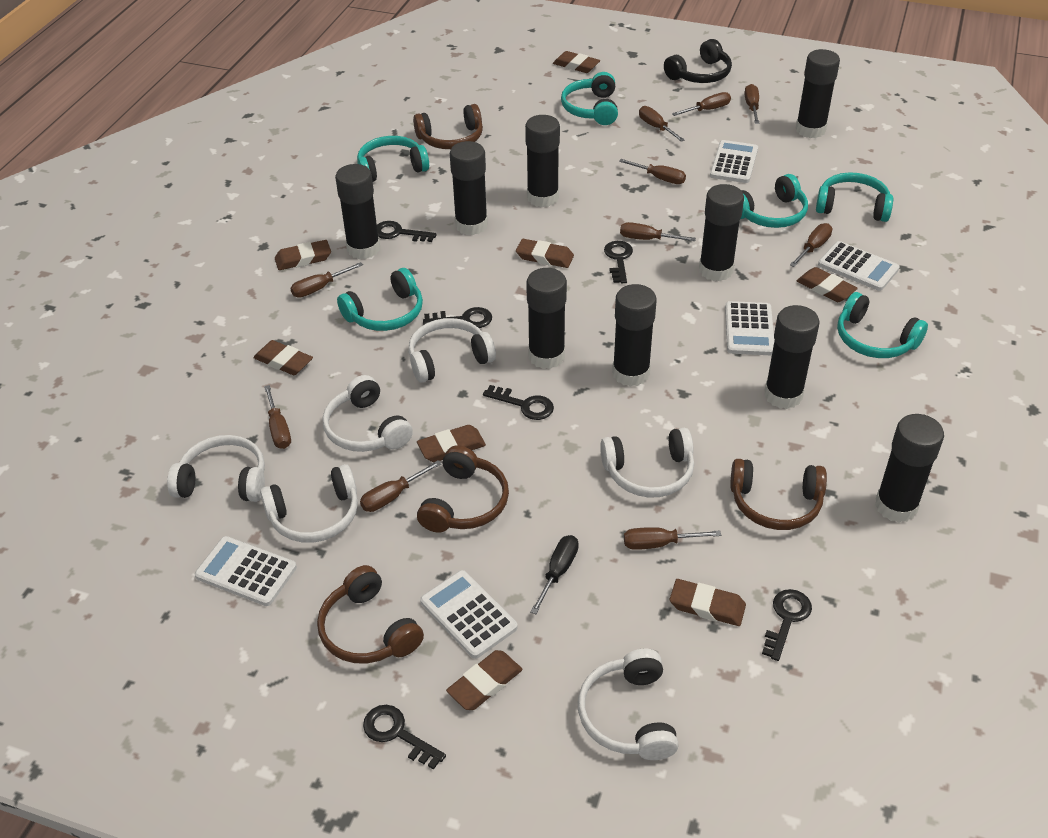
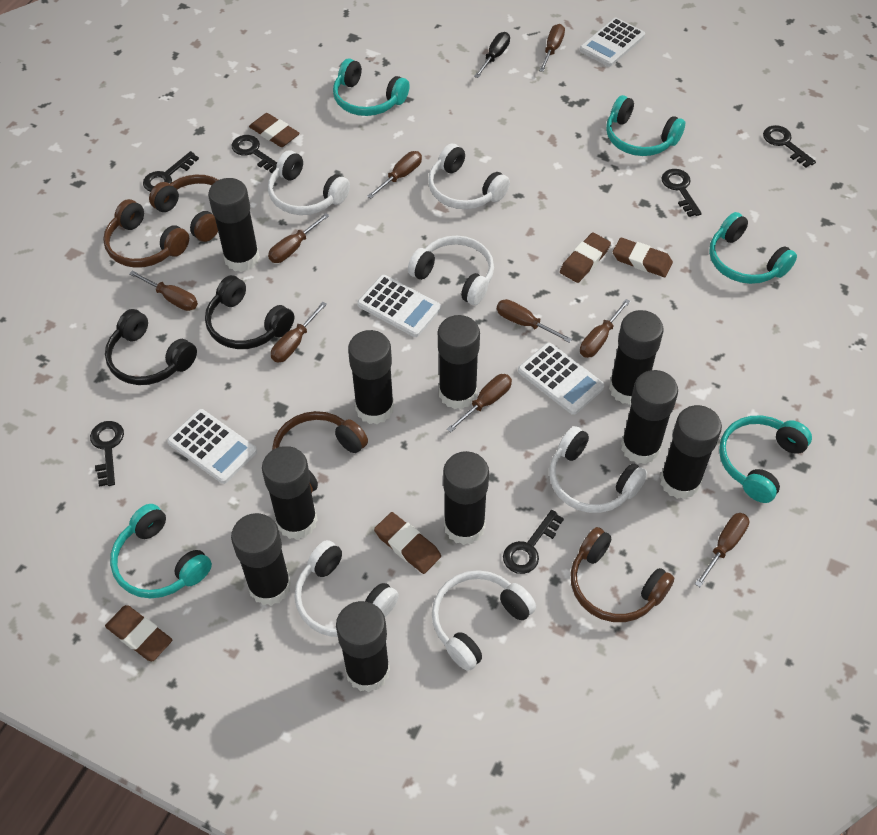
black glue stick: 9 -> 10
black headphones: 1 -> 2
brown eraser: 8 -> 5
brown screwdriver: 10 -> 9
turquoise headphones: 6 -> 5
white calculator: 5 -> 4

